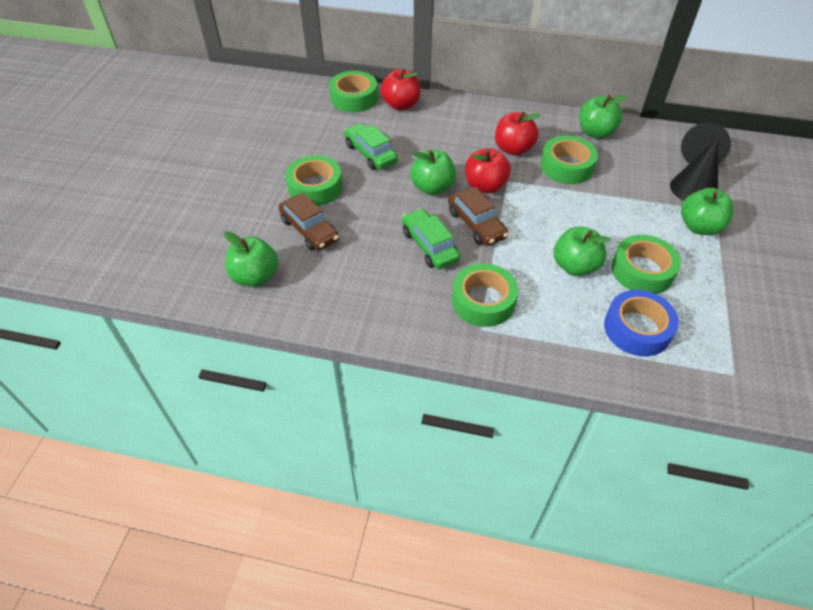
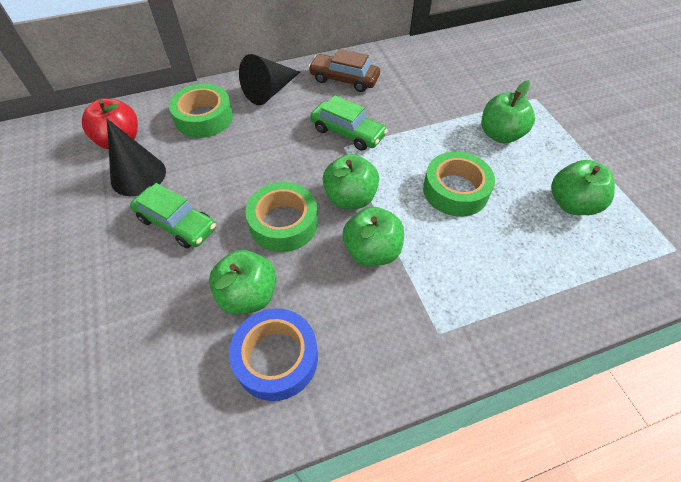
brown car: 2 -> 1
green tape: 5 -> 3
red apple: 3 -> 1

